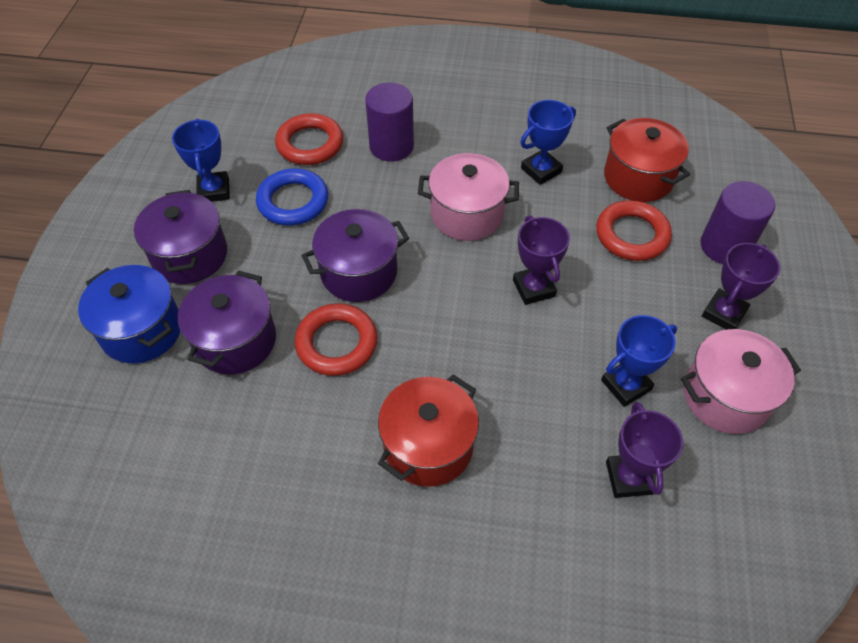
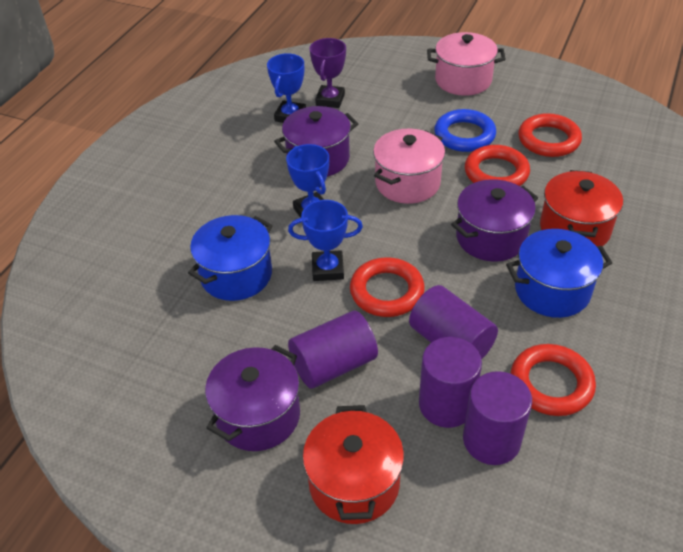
blue pot: 1 -> 2
purple cylinder: 2 -> 4
purple trophy: 3 -> 1
red ring: 3 -> 4

